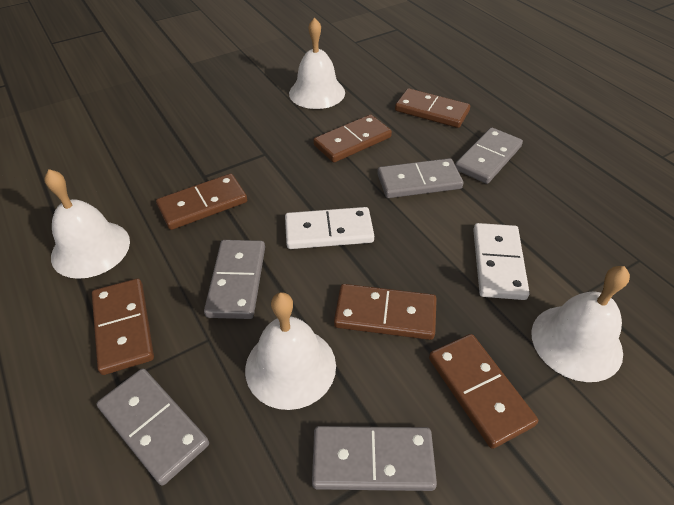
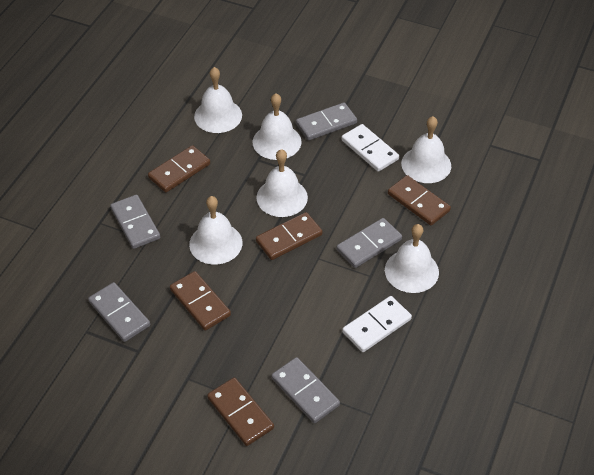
brown domino: 6 -> 5
white bell: 4 -> 6

